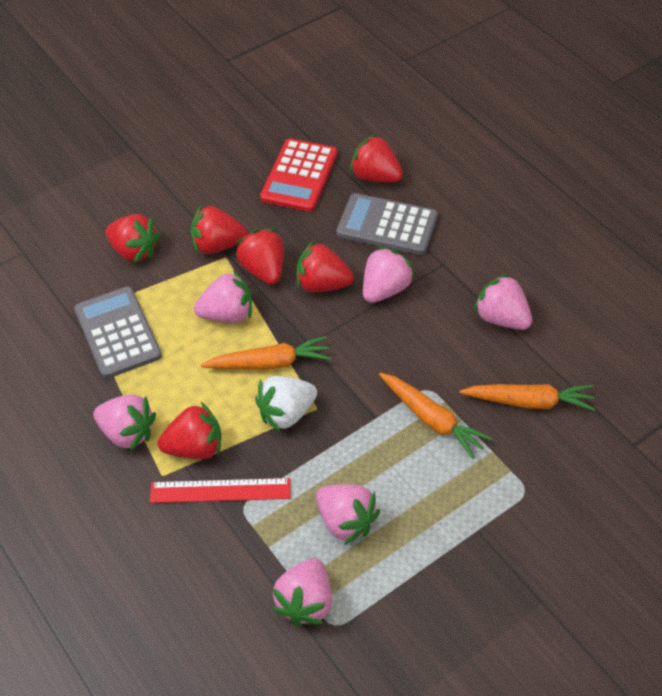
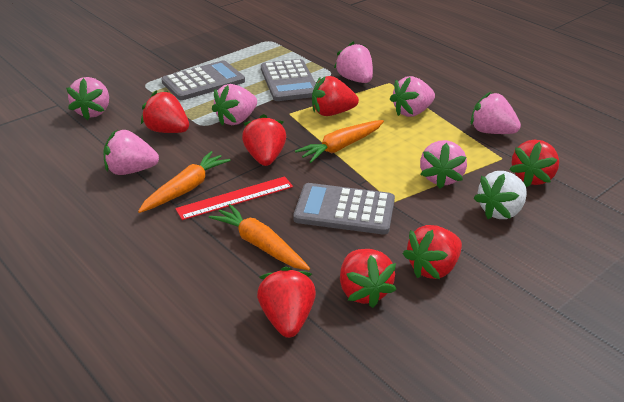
grey calculator: 2 -> 3
pink strawberry: 6 -> 7
red calculator: 1 -> 0
red strawberry: 6 -> 7

